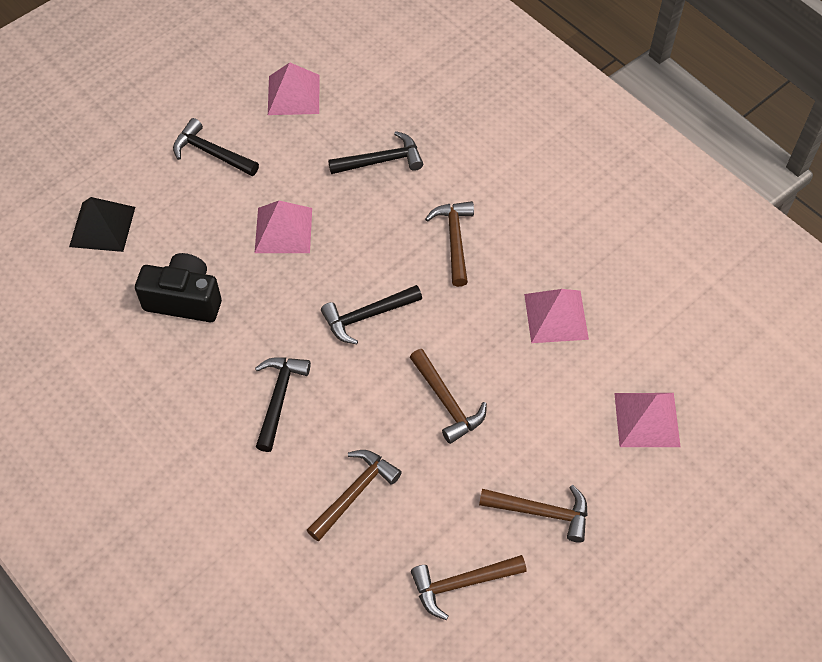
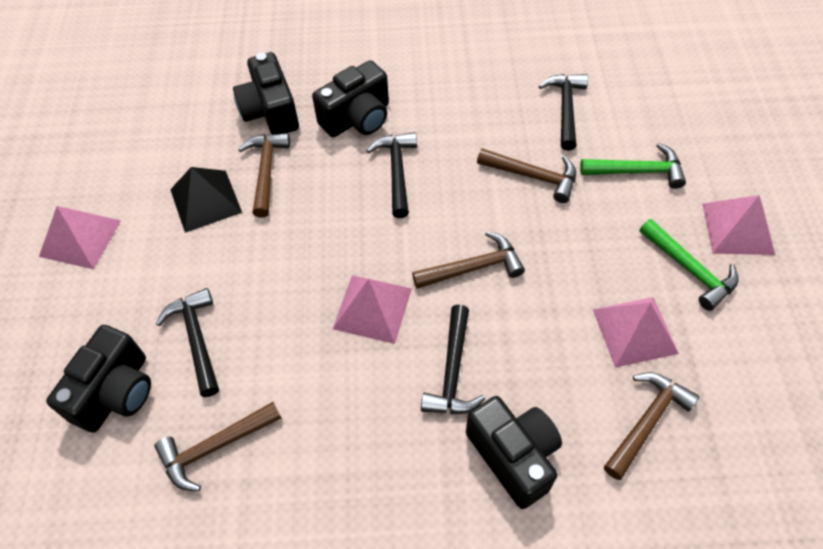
black camera: 1 -> 4
green hammer: 0 -> 2

